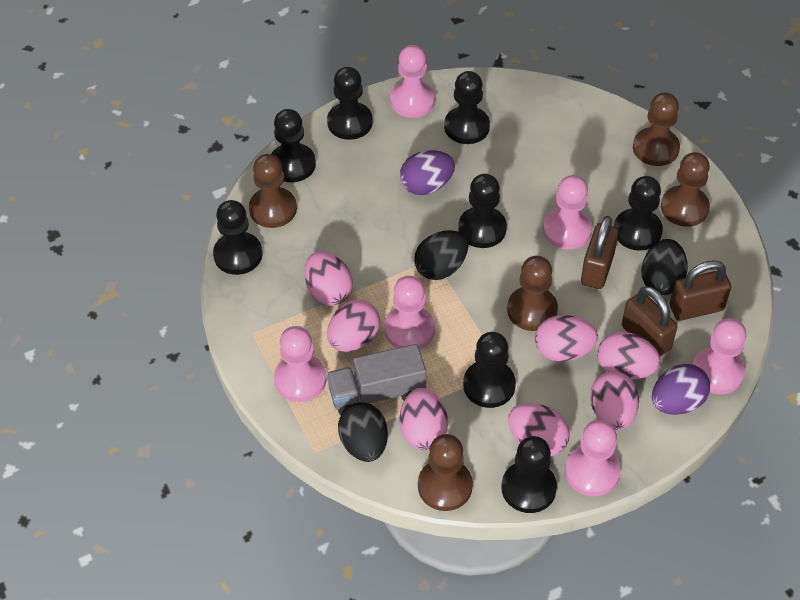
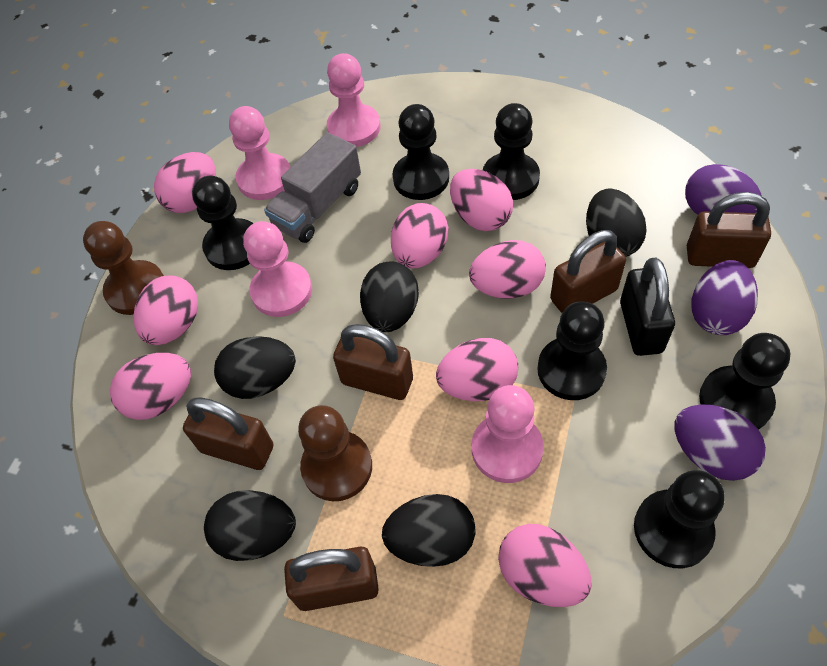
black egg: 3 -> 5
black padlock: 0 -> 1
black pawn: 8 -> 6
brown padlock: 3 -> 5
brown pawn: 5 -> 2
pink egg: 7 -> 8
pink pawn: 6 -> 4
purple egg: 2 -> 3

